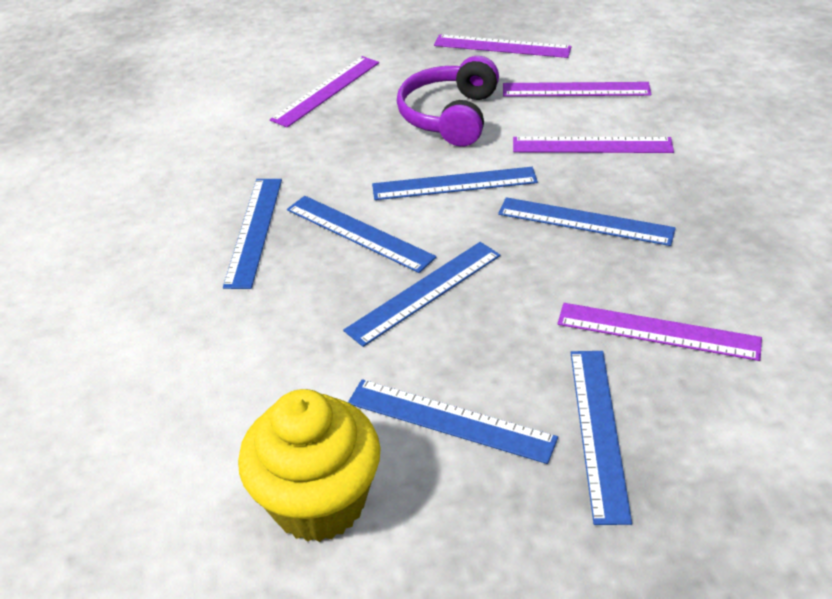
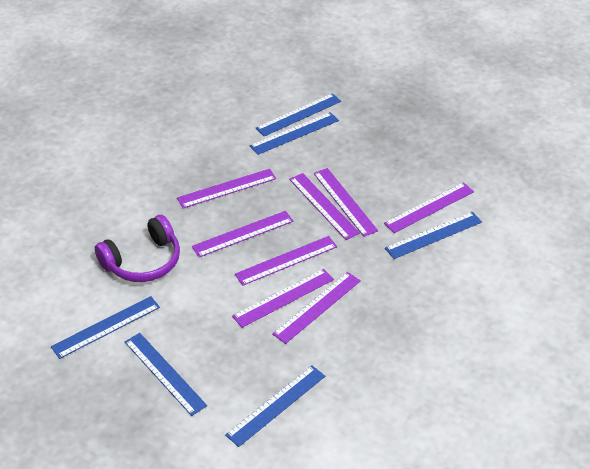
blue ruler: 7 -> 6
purple ruler: 5 -> 8
yellow cupcake: 1 -> 0

